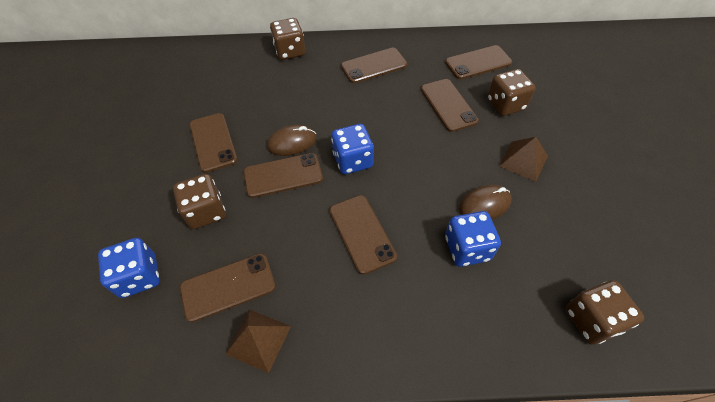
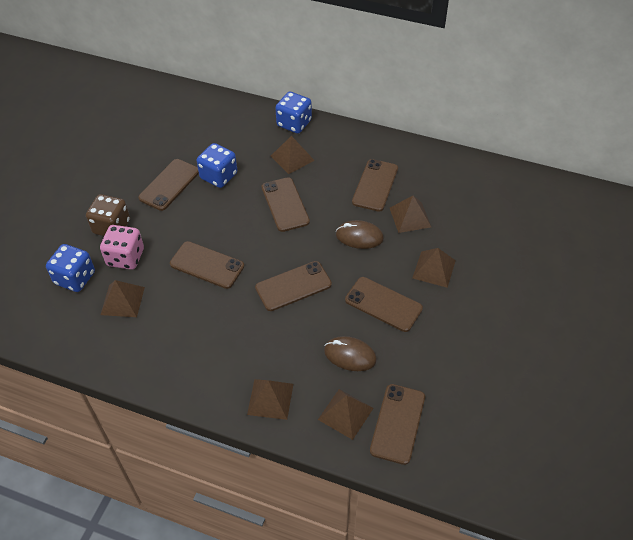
brown dice: 4 -> 1
brown pyramid: 2 -> 6
pink dice: 0 -> 1

